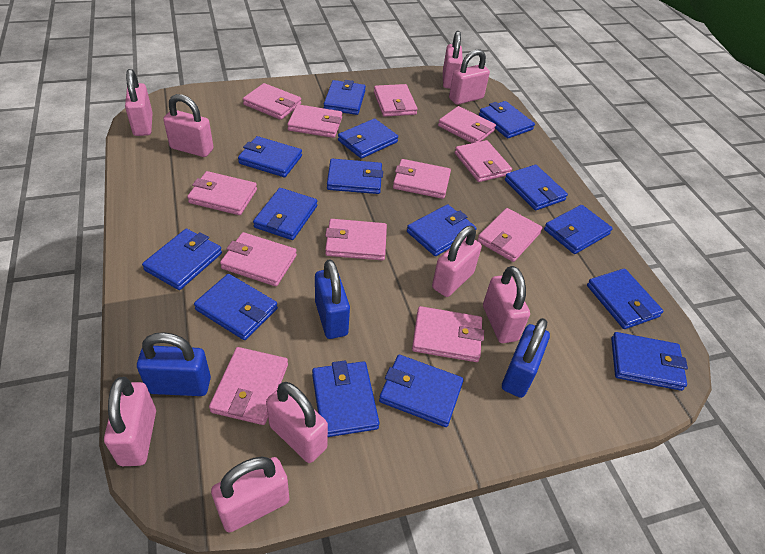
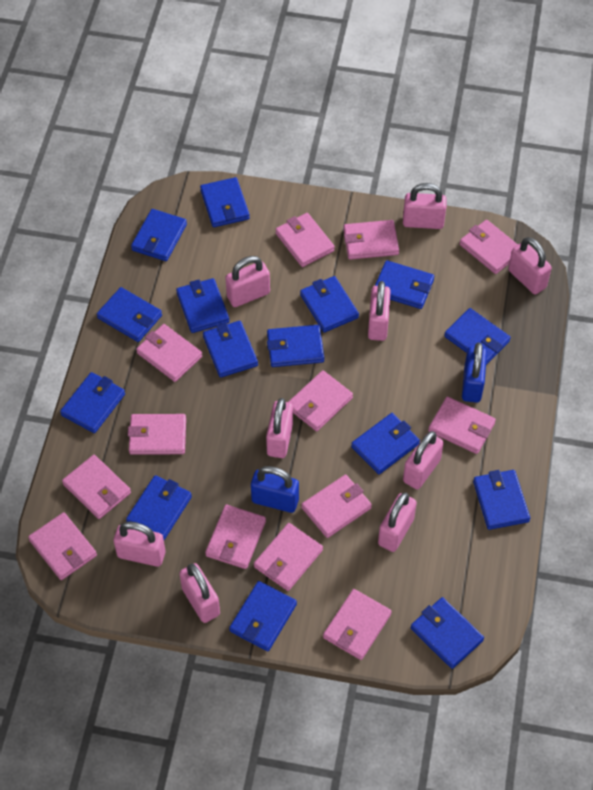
blue padlock: 3 -> 2
pink wallet: 12 -> 13

